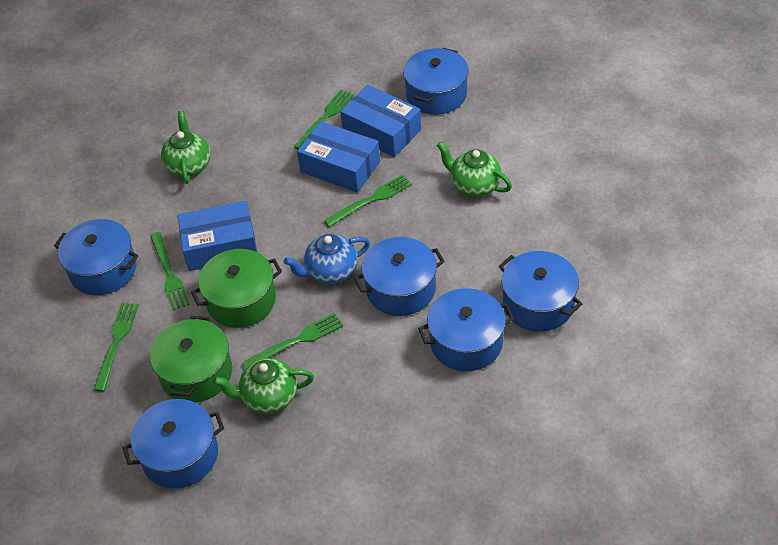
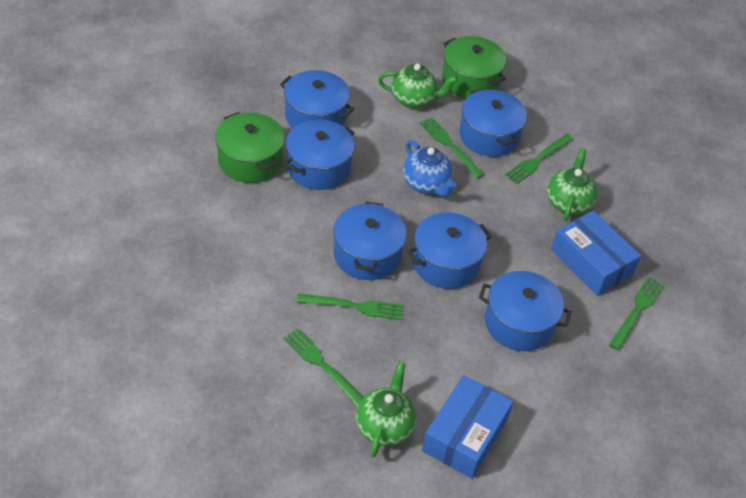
blue box: 3 -> 2

